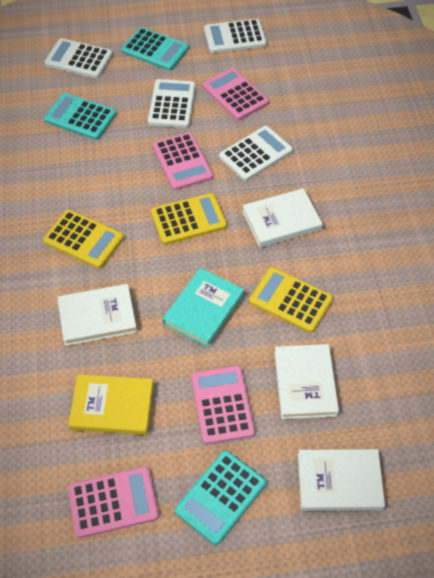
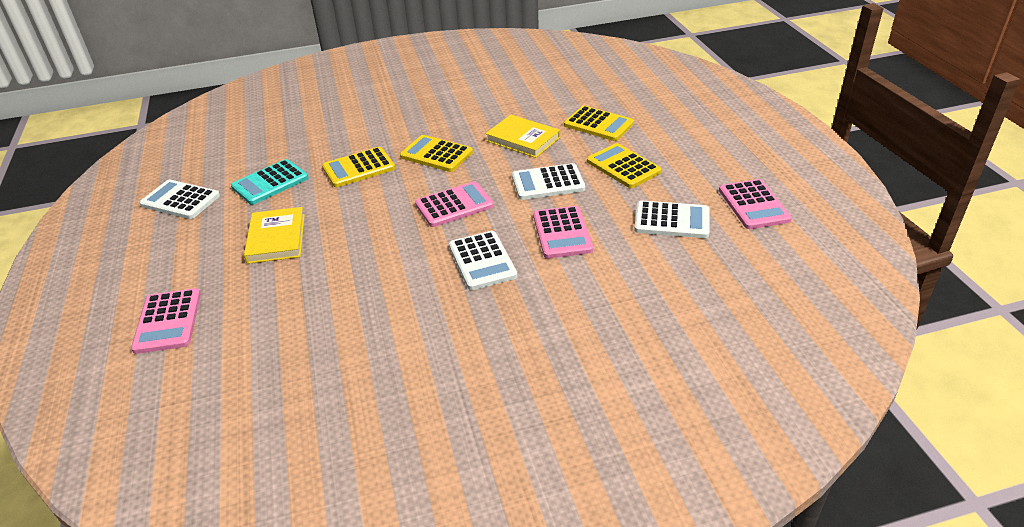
turquoise book: 1 -> 0
turquoise calculator: 3 -> 1
white book: 4 -> 0
yellow book: 1 -> 2
yellow calculator: 3 -> 4

